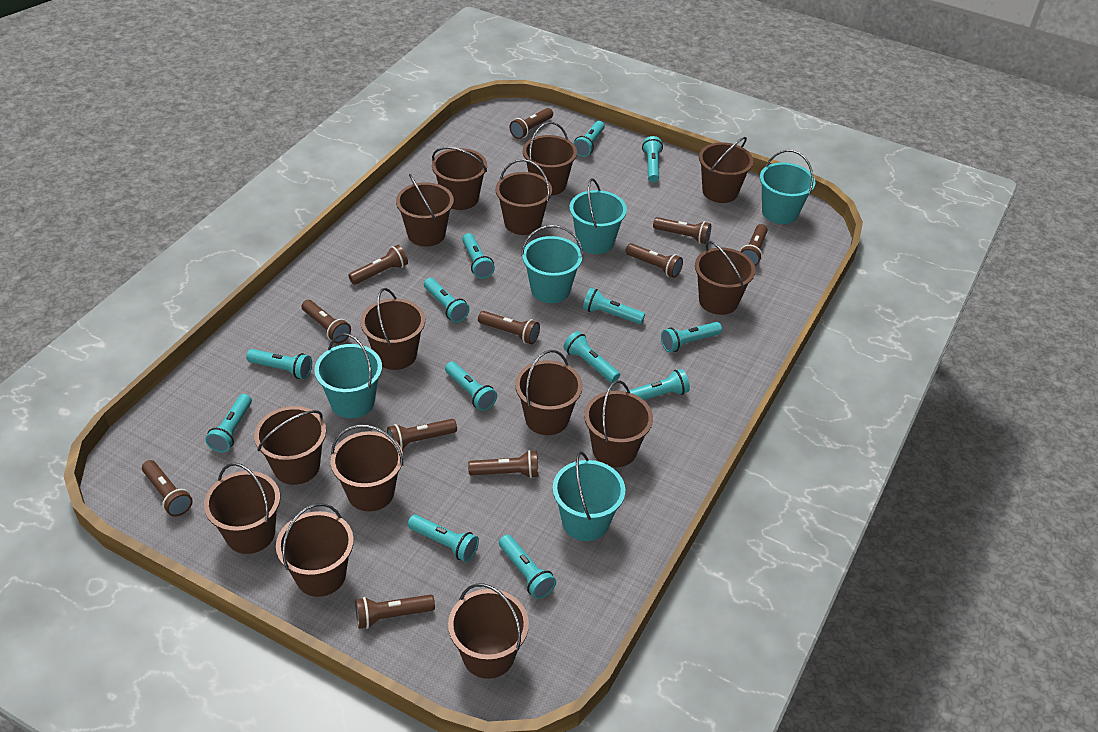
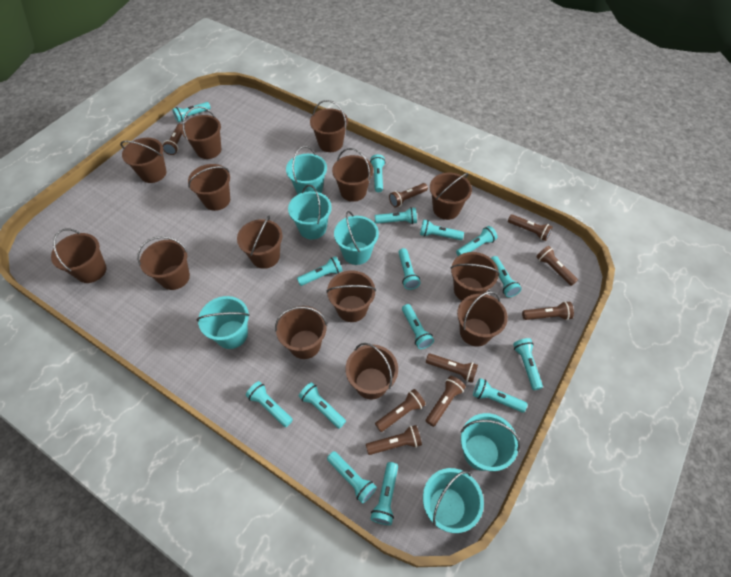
brown flashlight: 11 -> 9
turquoise bucket: 5 -> 6
turquoise flashlight: 13 -> 15

